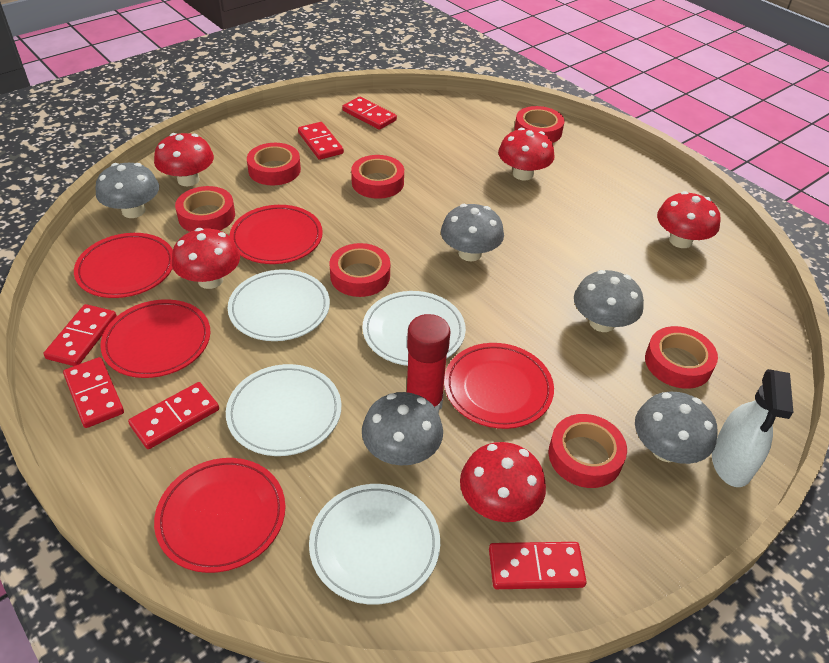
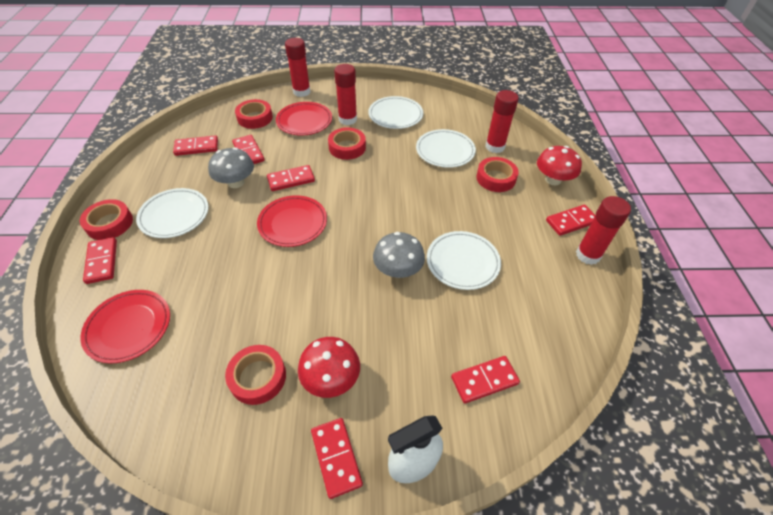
grey mushroom: 5 -> 2
red domino: 6 -> 7
red glue stick: 1 -> 4
red mushroom: 5 -> 2
red plate: 5 -> 3
red tape: 7 -> 5

